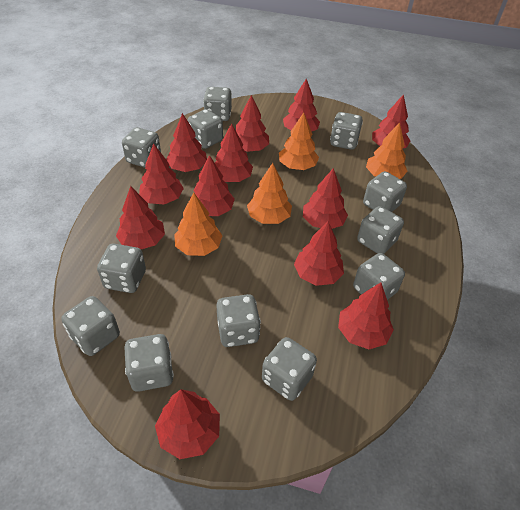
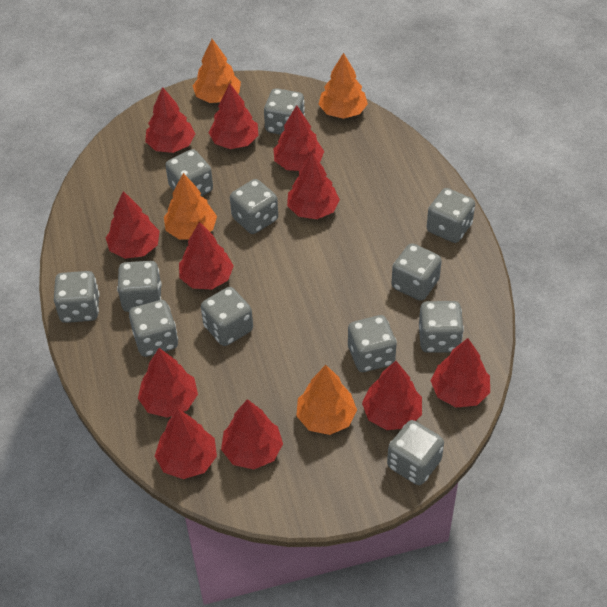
red tree: 12 -> 11

